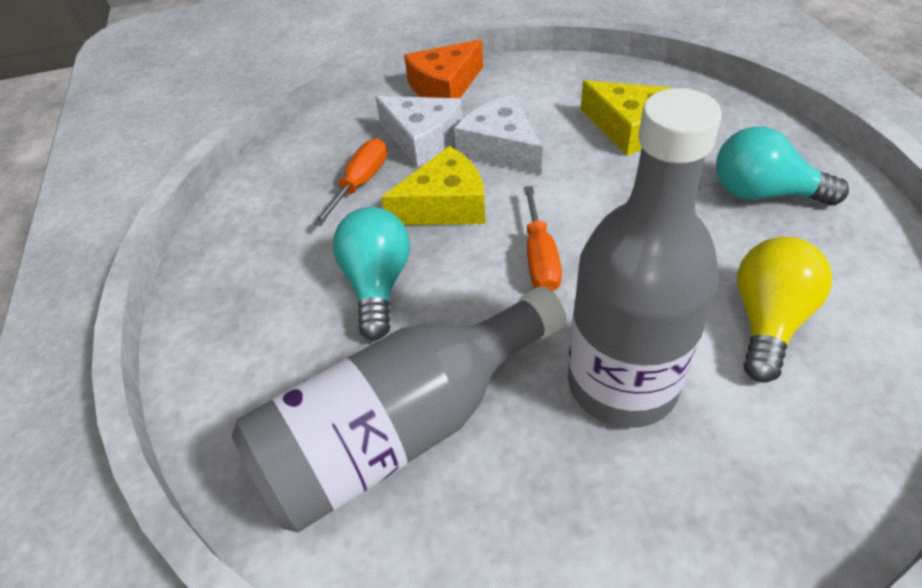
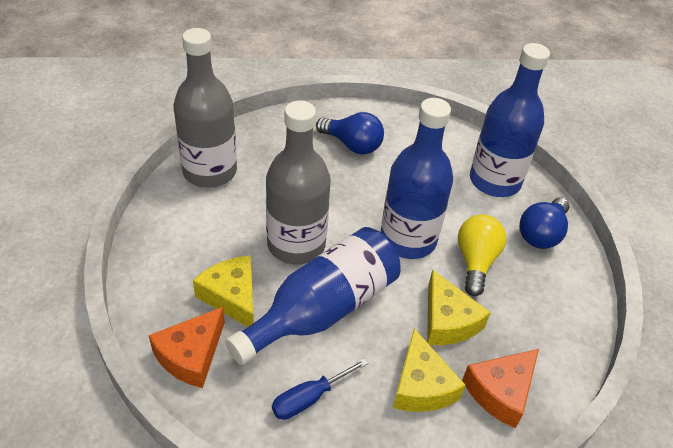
blue bottle: 0 -> 3
blue light bulb: 0 -> 2
blue screwdriver: 0 -> 1
orange cheese: 1 -> 2
orange screwdriver: 2 -> 0
turquoise light bulb: 2 -> 0
white cheese: 2 -> 0
yellow cheese: 2 -> 3

